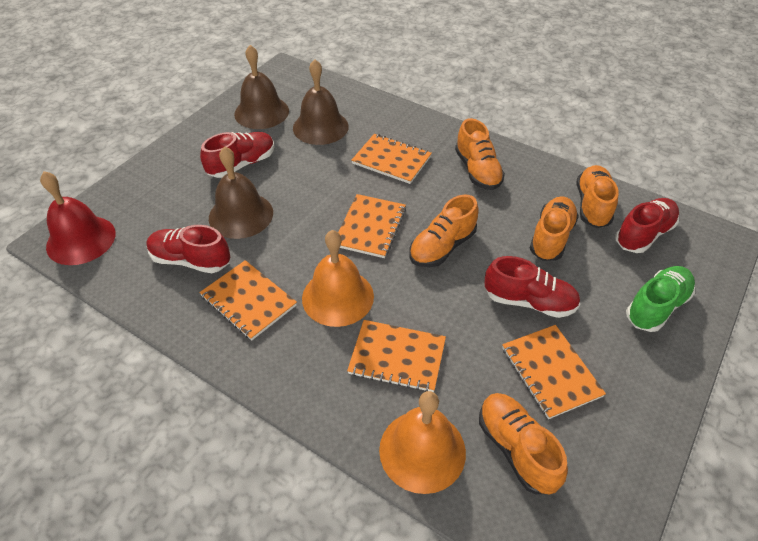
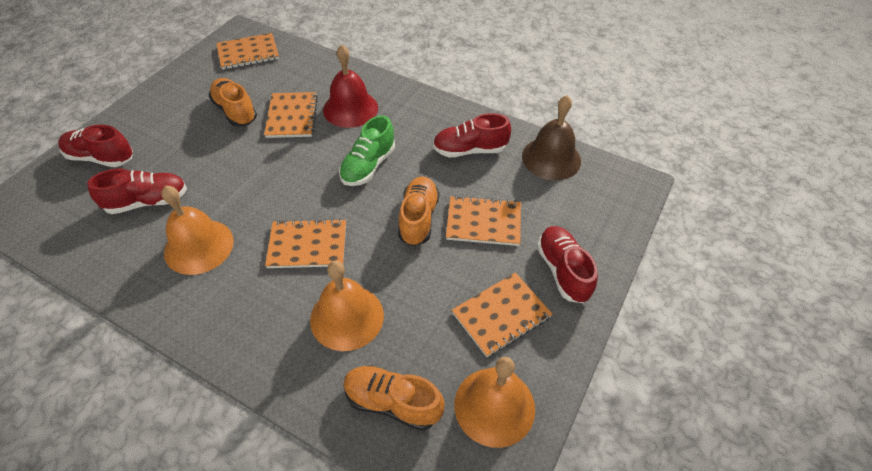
brown bell: 3 -> 1
orange bell: 2 -> 3
orange shoe: 5 -> 3

